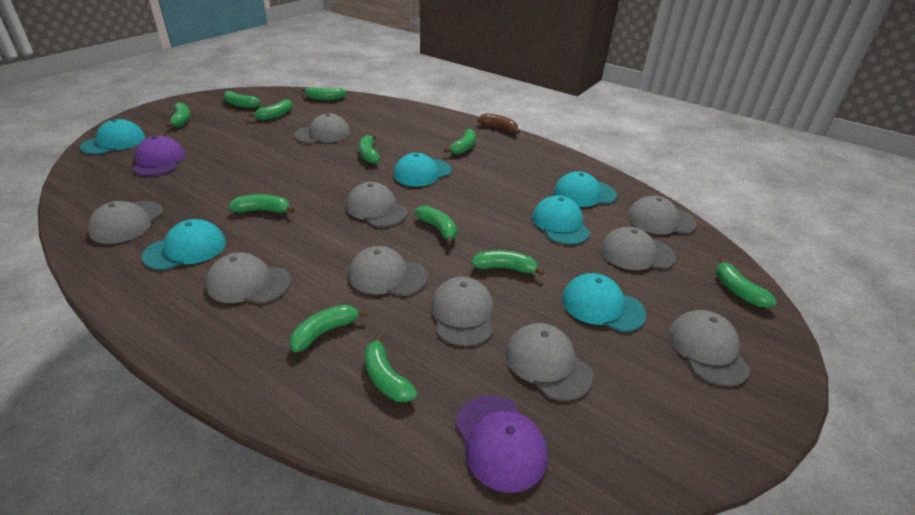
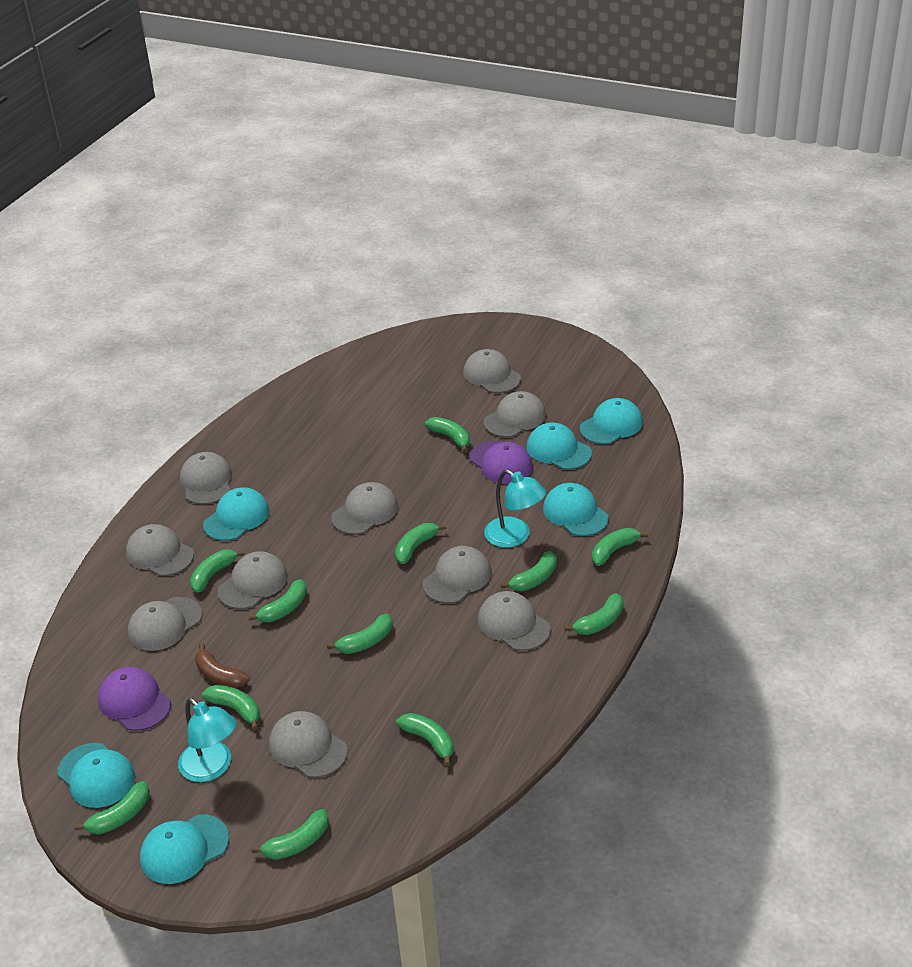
turquoise lamp: 0 -> 2

